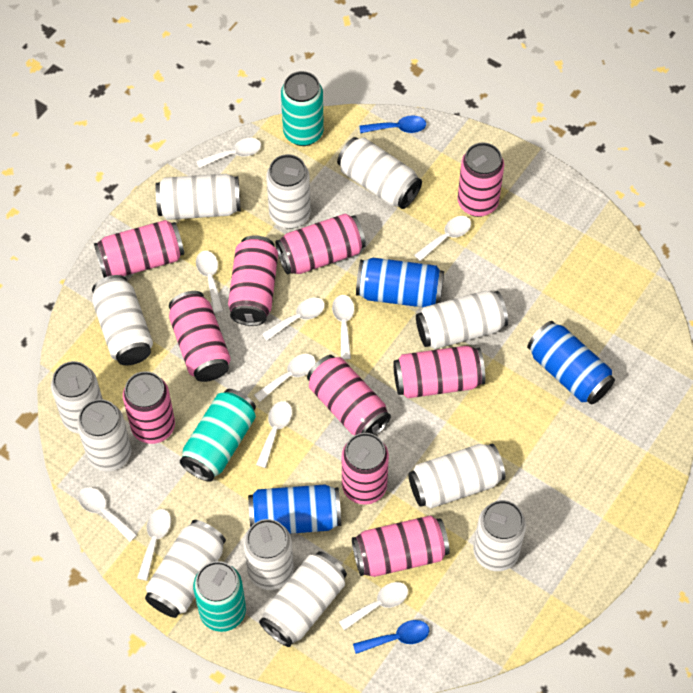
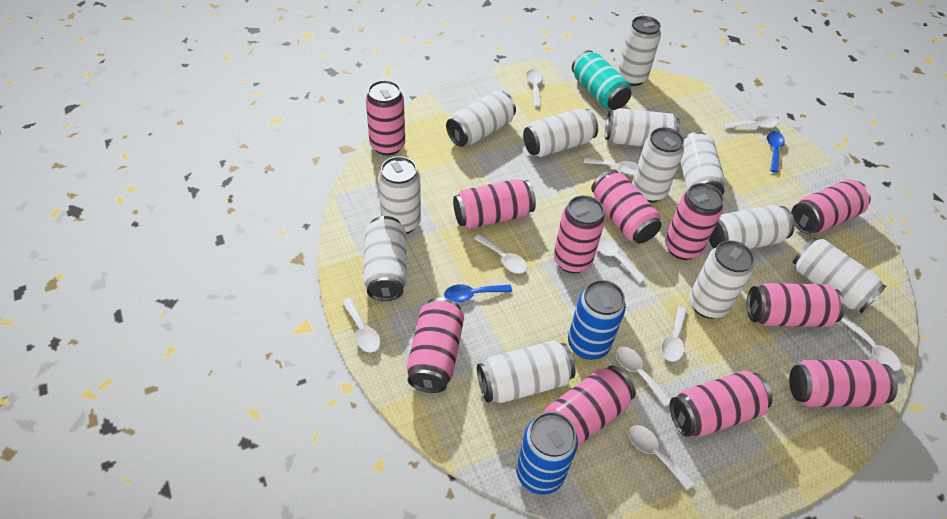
blue can: 3 -> 2
pink can: 10 -> 11
turquoise can: 3 -> 1

